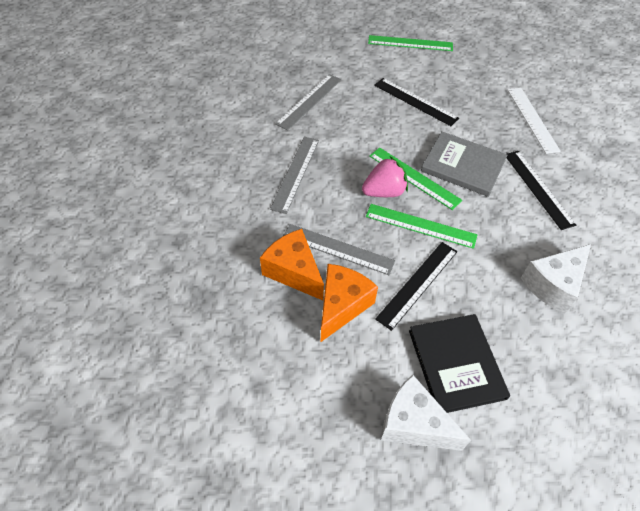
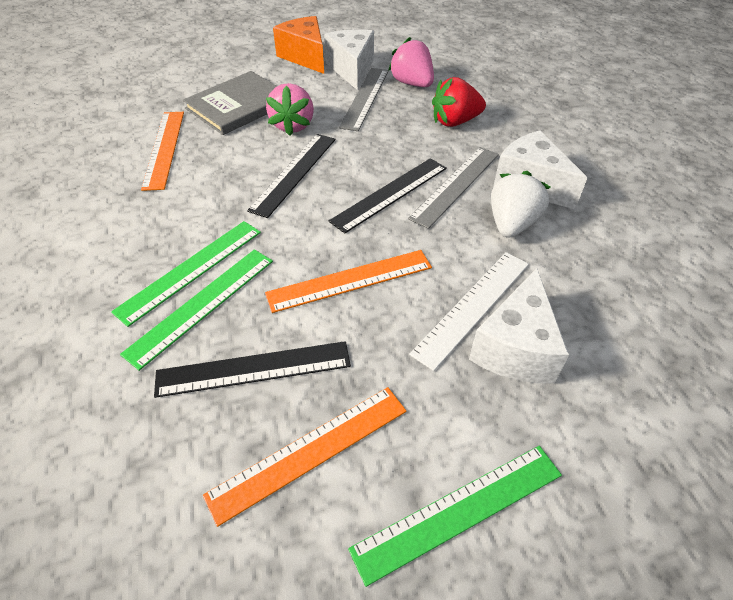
black book: 1 -> 0
grey ruler: 3 -> 2
orange cheese: 2 -> 1
orange ruler: 0 -> 3
pink strawberry: 1 -> 2
red strawberry: 0 -> 1
white cheese: 2 -> 3
white strawberry: 0 -> 1

